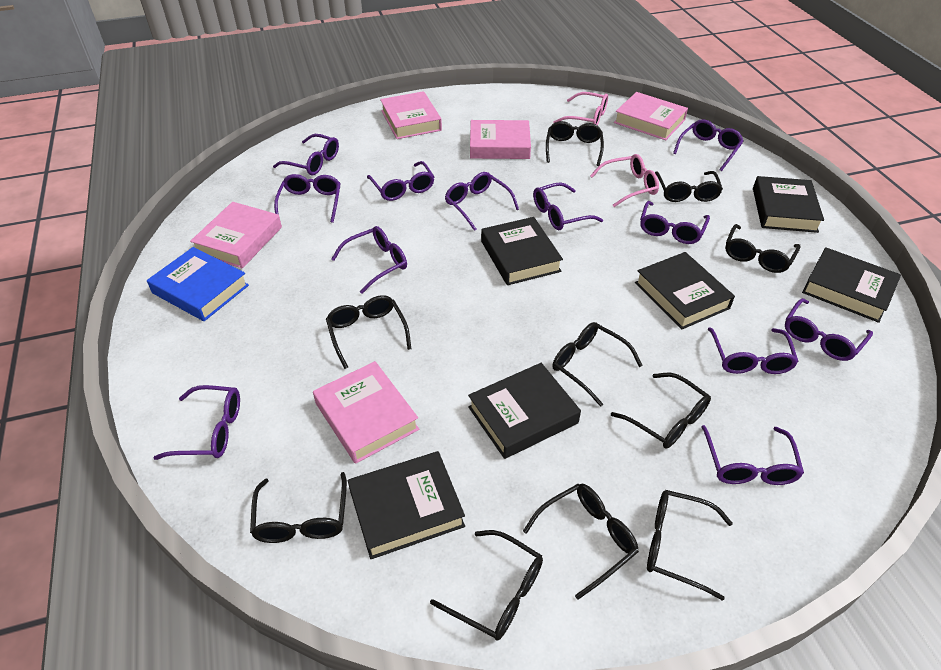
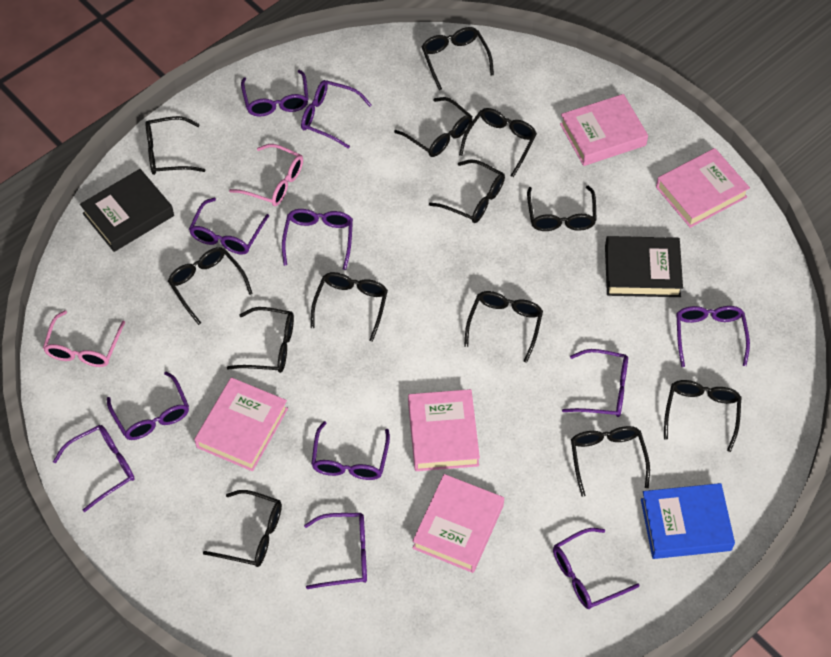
black book: 6 -> 2
black glasses: 10 -> 13
purple glasses: 12 -> 11

